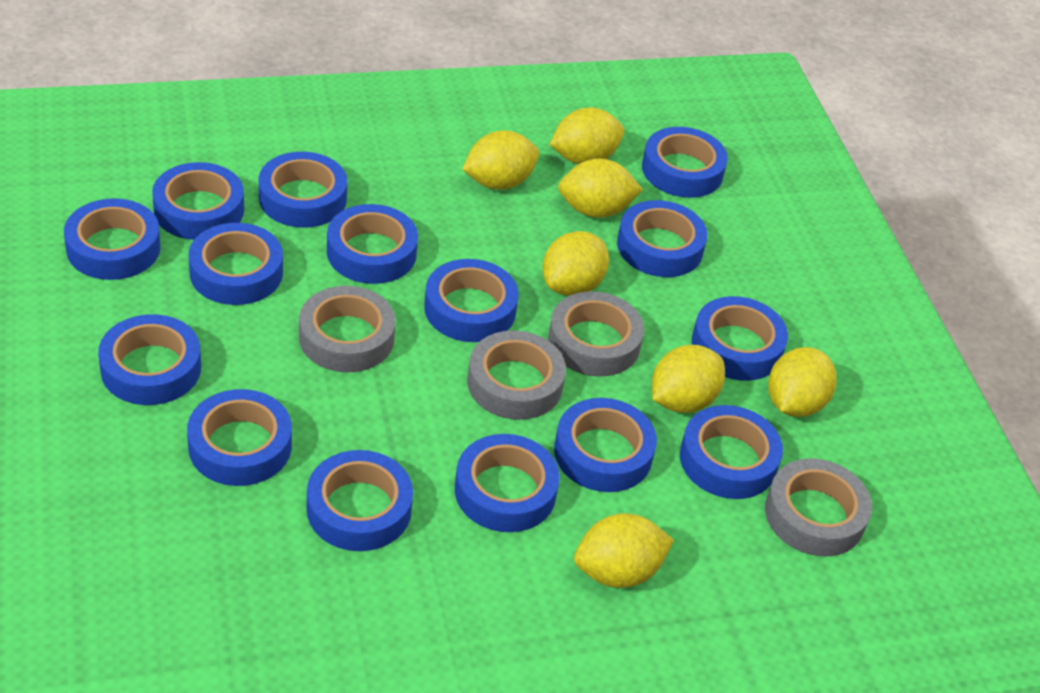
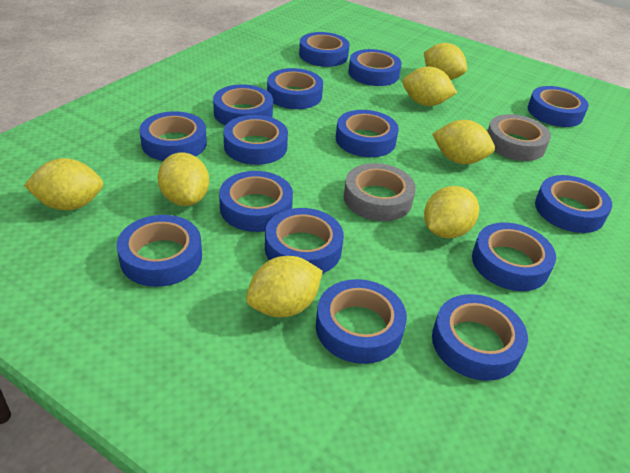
grey tape: 4 -> 2

